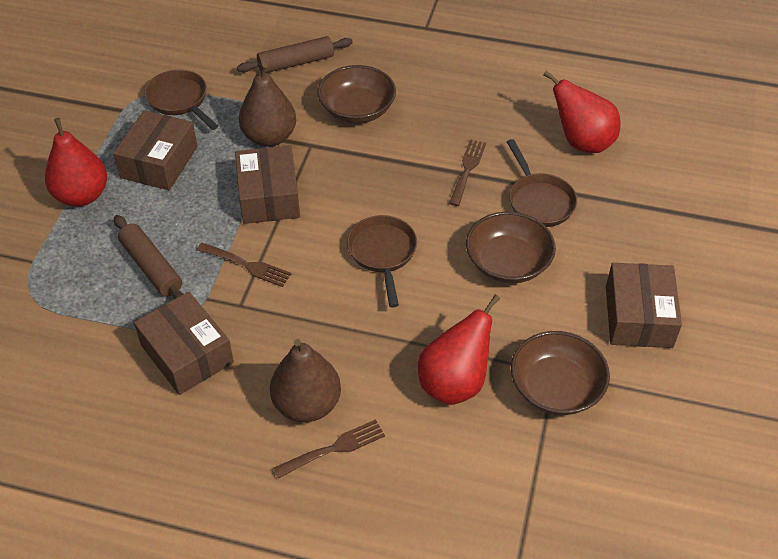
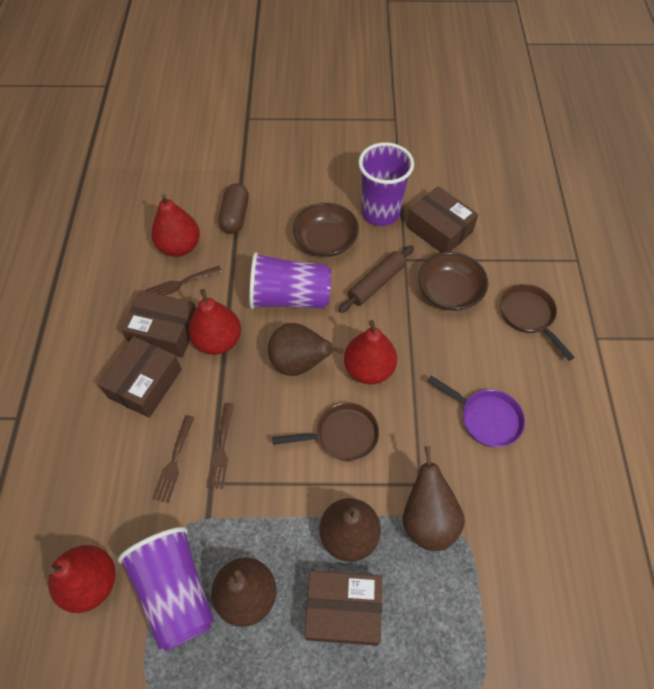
brown bowl: 3 -> 2
brown capsule: 0 -> 1
brown pan: 3 -> 2
brown pear: 2 -> 4
brown rolling pin: 2 -> 1
purple cup: 0 -> 3
purple pan: 0 -> 1
red pear: 3 -> 4

